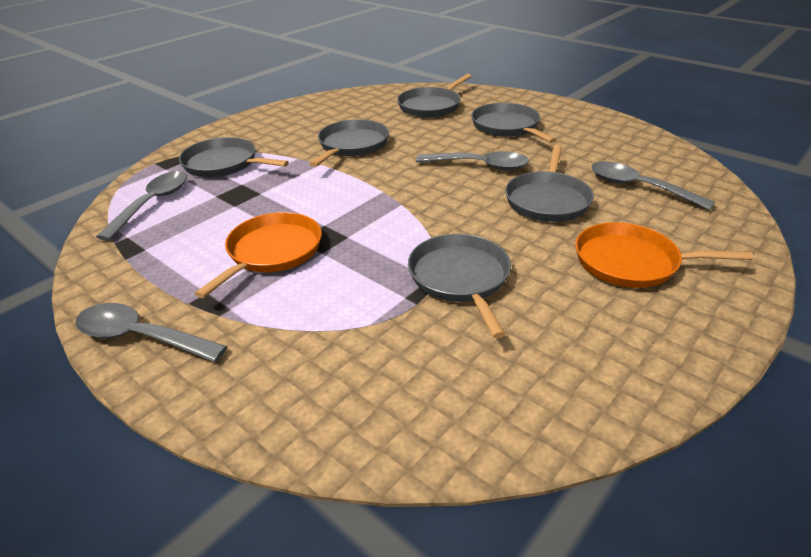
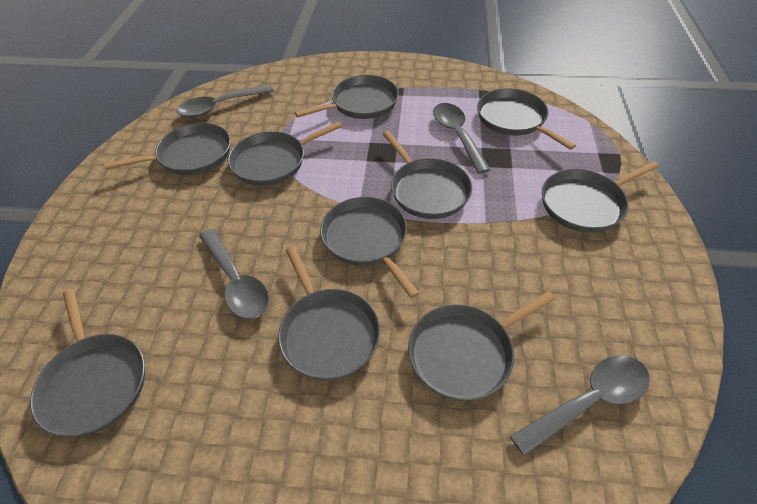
grey pan: 6 -> 10
orange pan: 2 -> 0

